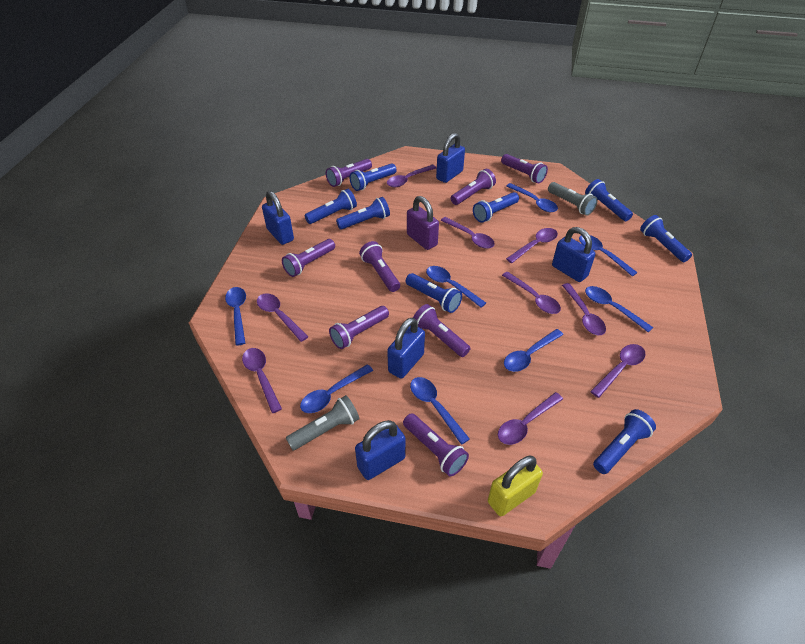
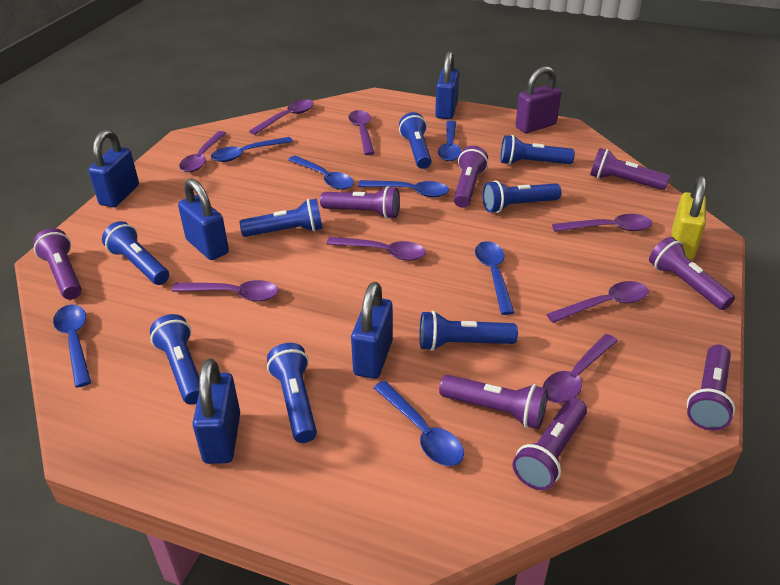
blue spoon: 8 -> 7
grey flashlight: 2 -> 0
purple spoon: 9 -> 8

